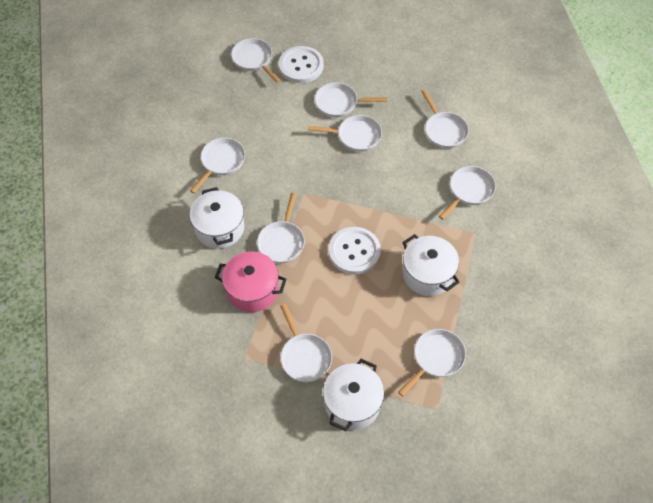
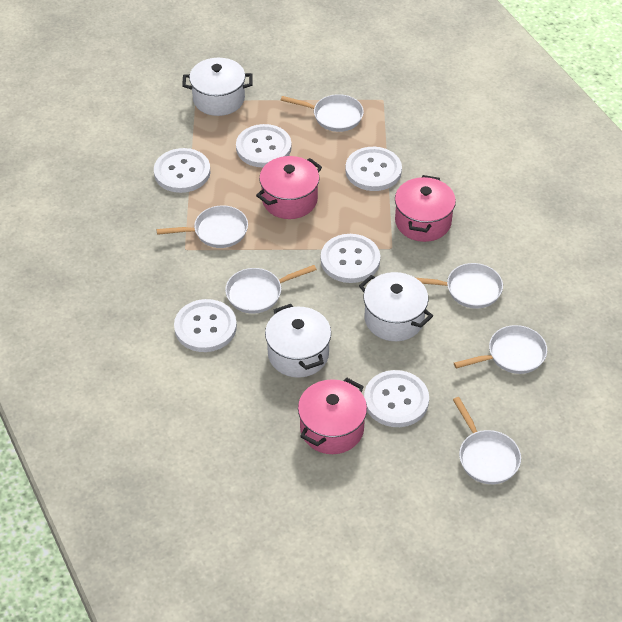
pink pot: 1 -> 3
white button: 2 -> 6
white pan: 9 -> 6

